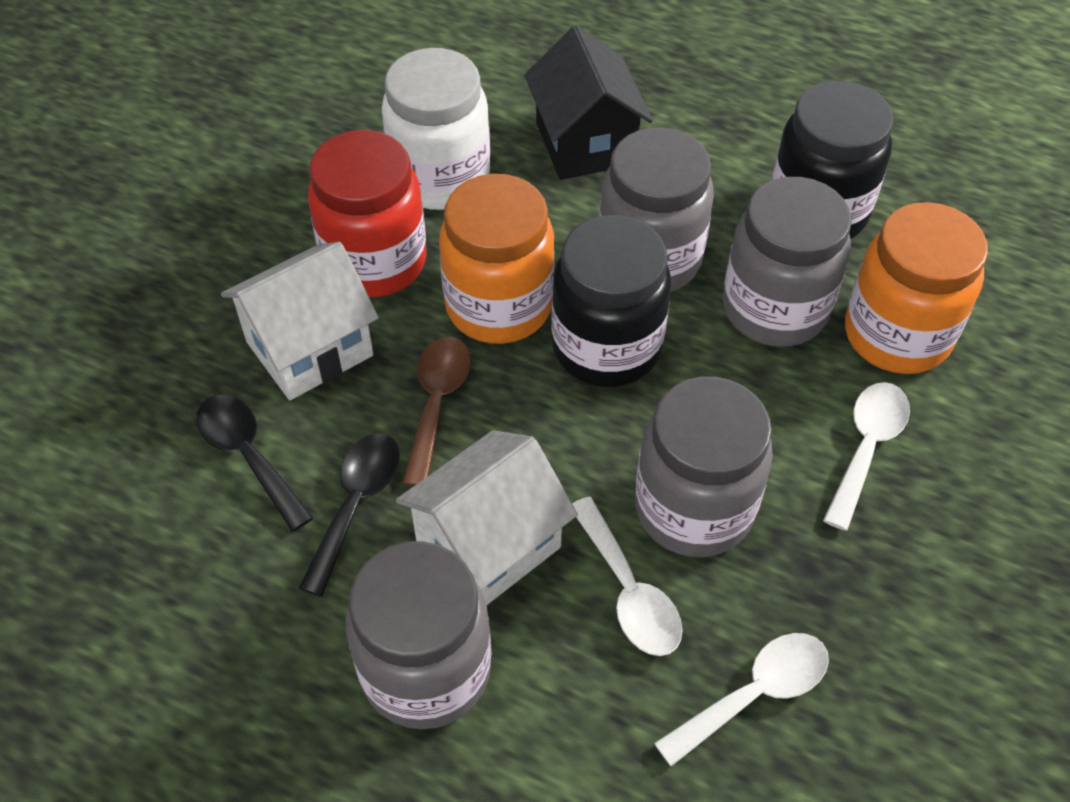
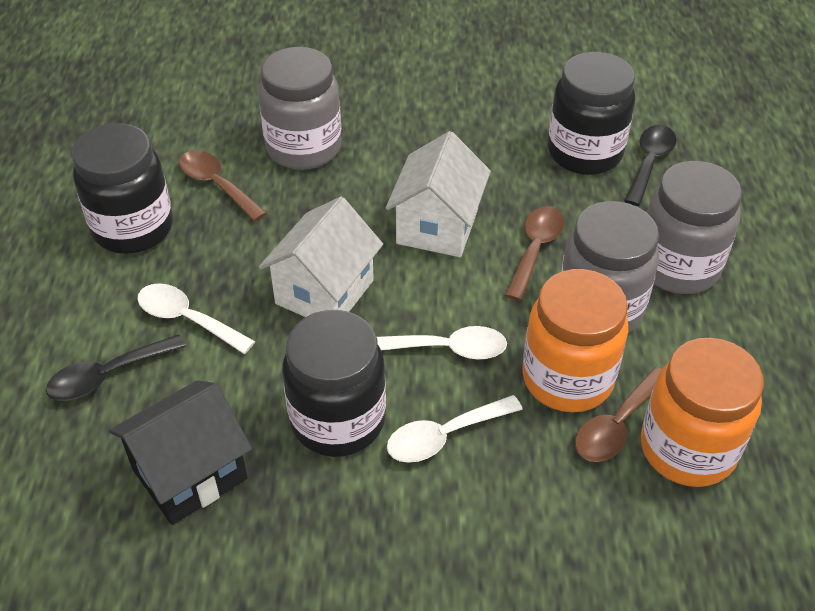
black jar: 2 -> 3
brown spoon: 1 -> 3
grey jar: 4 -> 3
red jar: 1 -> 0
white jar: 1 -> 0

